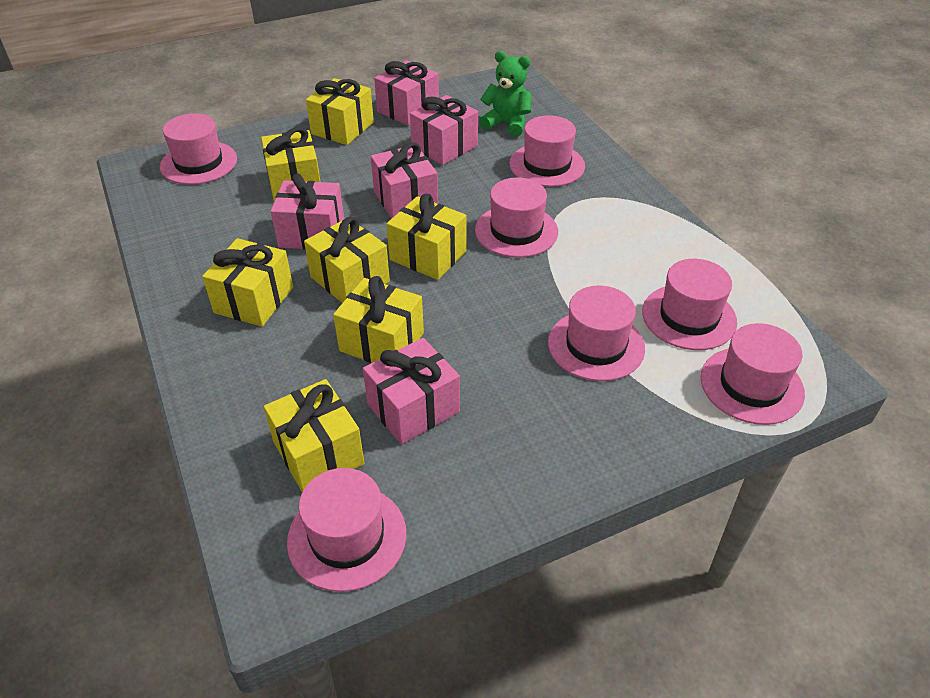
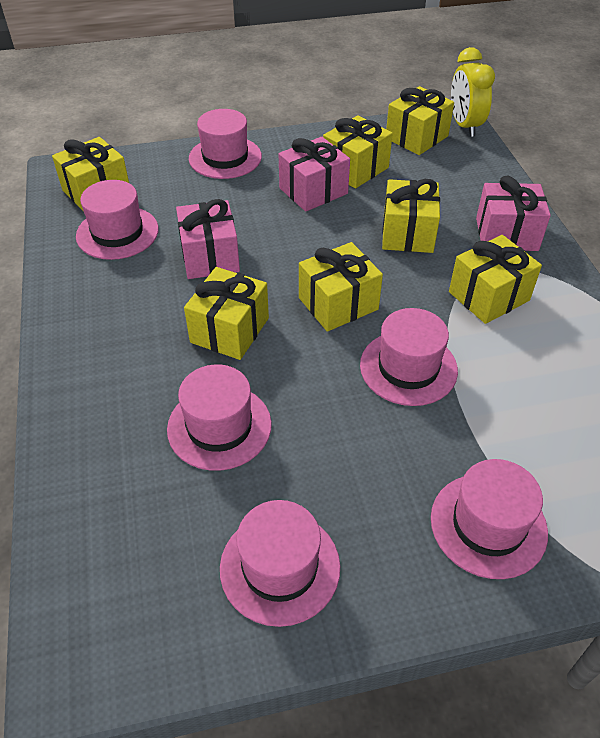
green teddy bear: 1 -> 0
pink gift: 5 -> 3
pink hat: 7 -> 6
yellow clock: 0 -> 1

